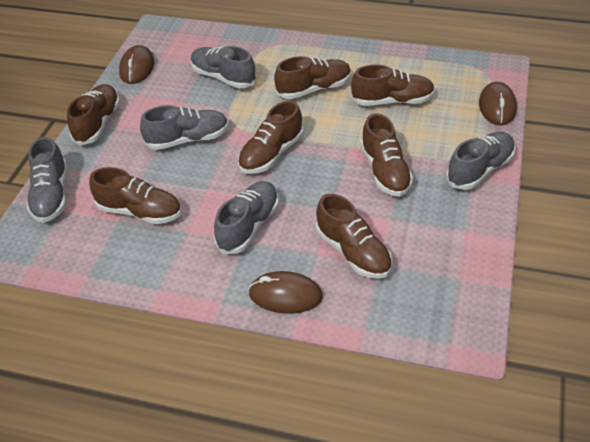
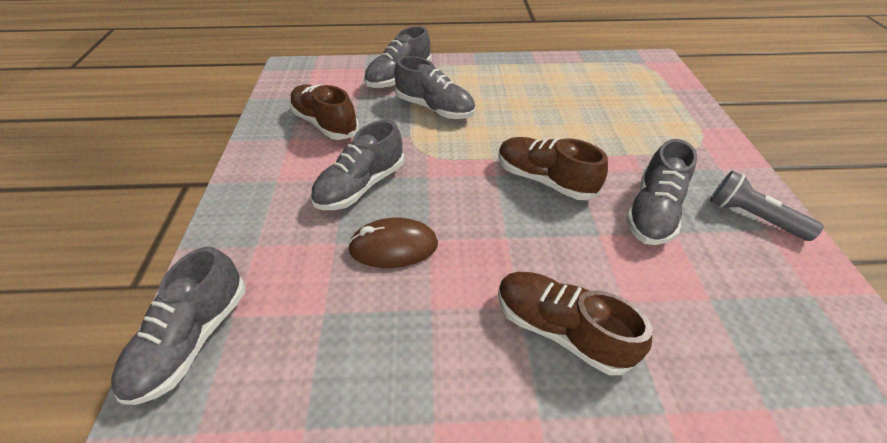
brown mouse: 3 -> 1
brown shoe: 7 -> 3
grey flashlight: 0 -> 1

